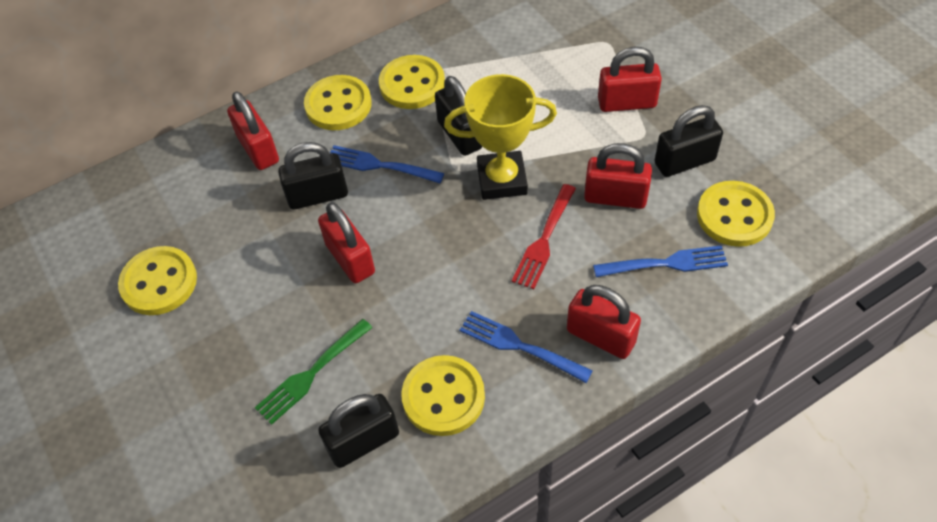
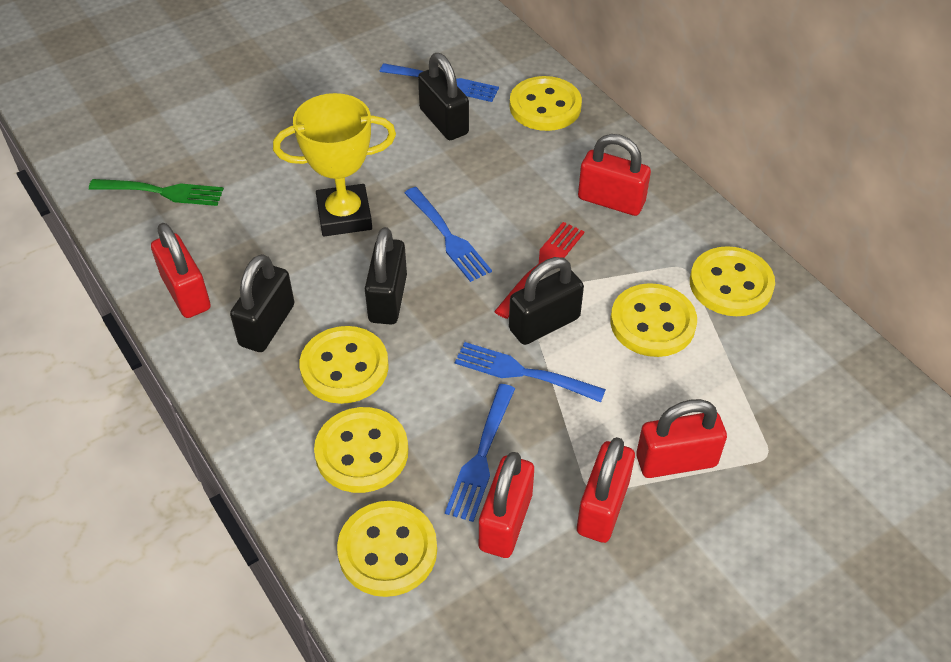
blue fork: 3 -> 4
yellow button: 5 -> 6

